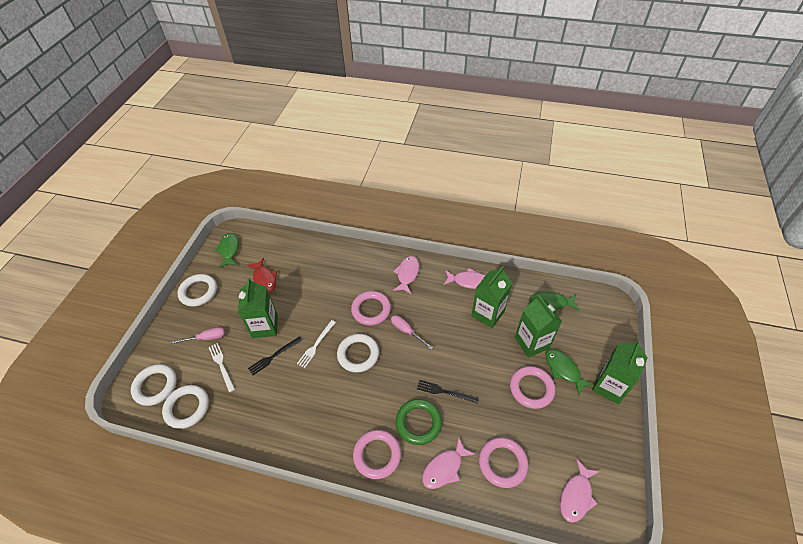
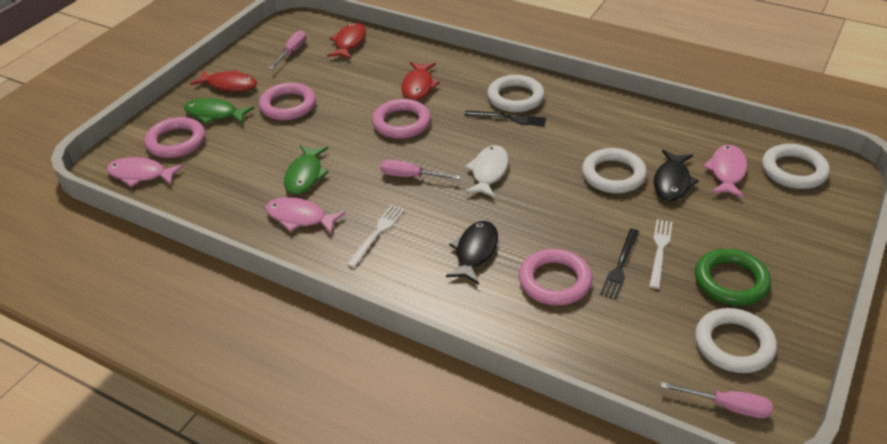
black fish: 0 -> 2
green carton: 4 -> 0
green fish: 3 -> 2
pink fish: 4 -> 3
pink screwdriver: 2 -> 3
red fish: 1 -> 3
white fish: 0 -> 1

